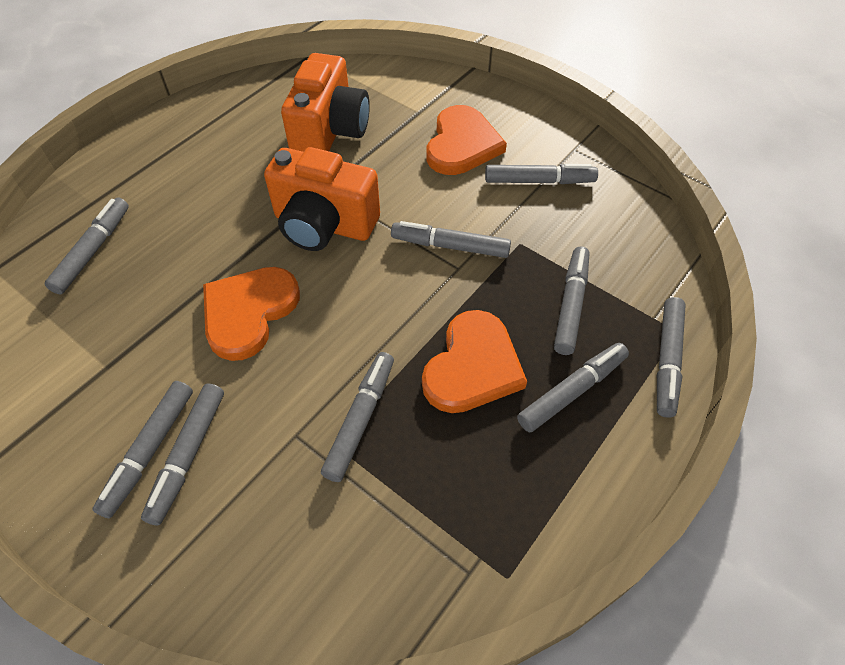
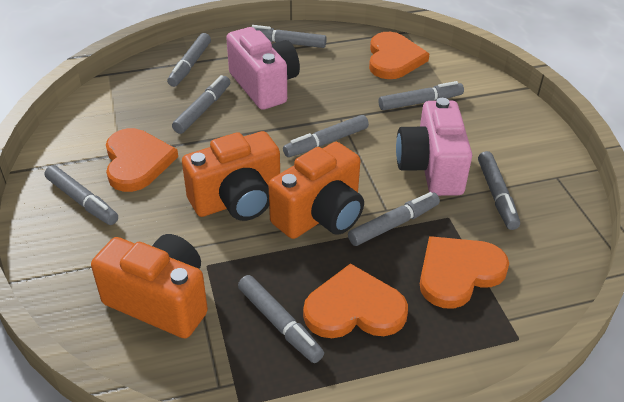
orange camera: 2 -> 3
orange heart: 3 -> 4
pink camera: 0 -> 2

